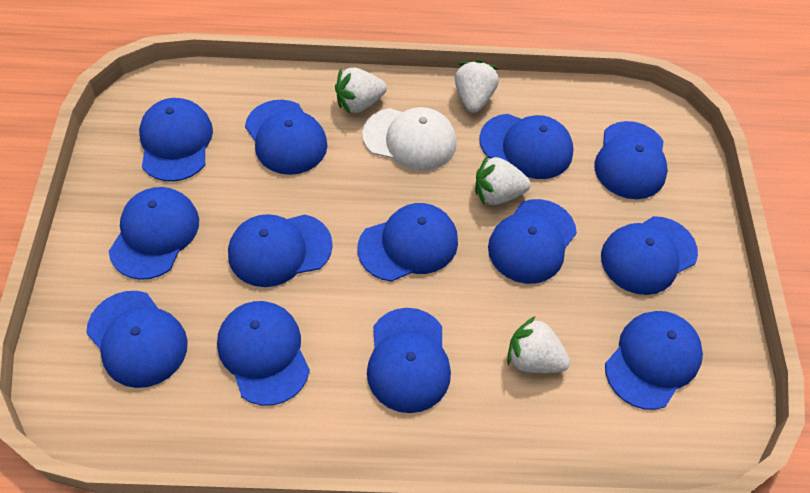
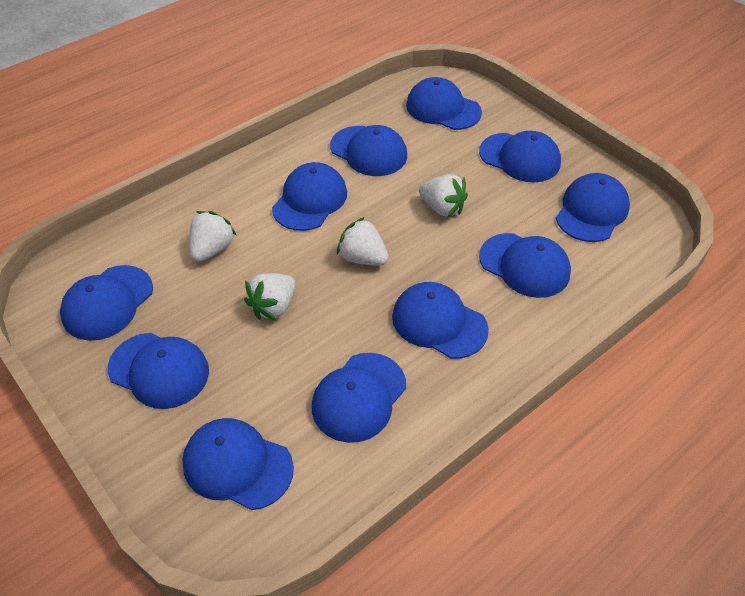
blue cap: 13 -> 11
white cap: 1 -> 0

